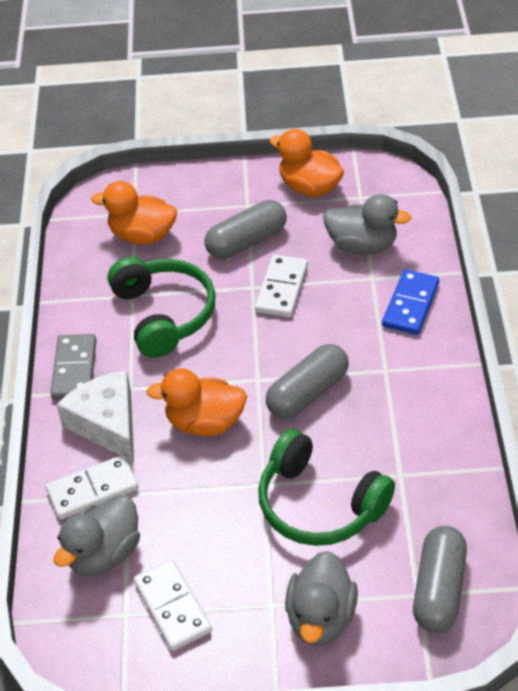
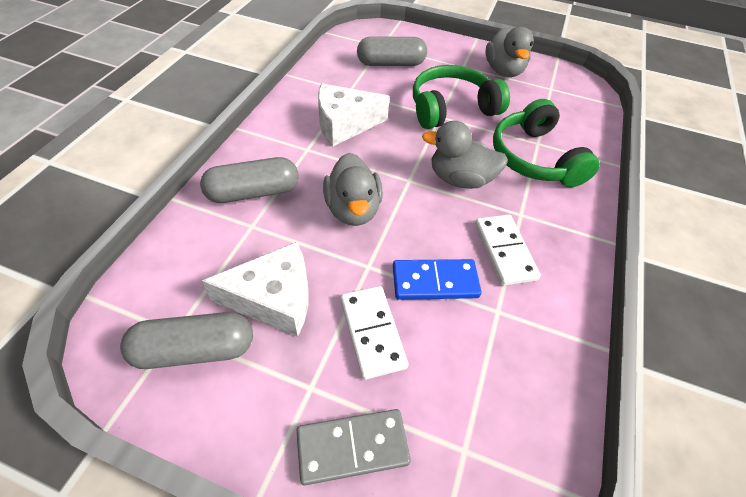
orange duck: 3 -> 0
white cheese: 1 -> 2
white domino: 3 -> 2

